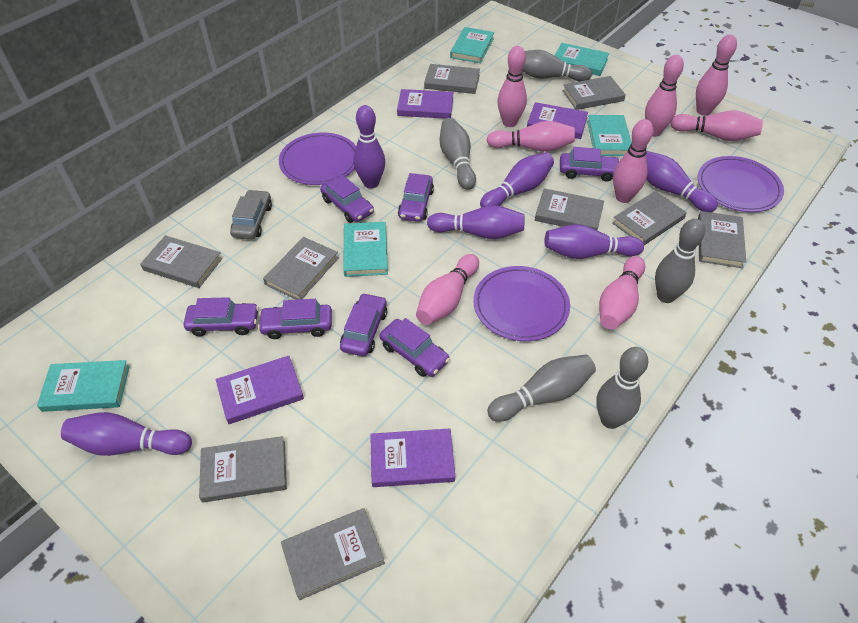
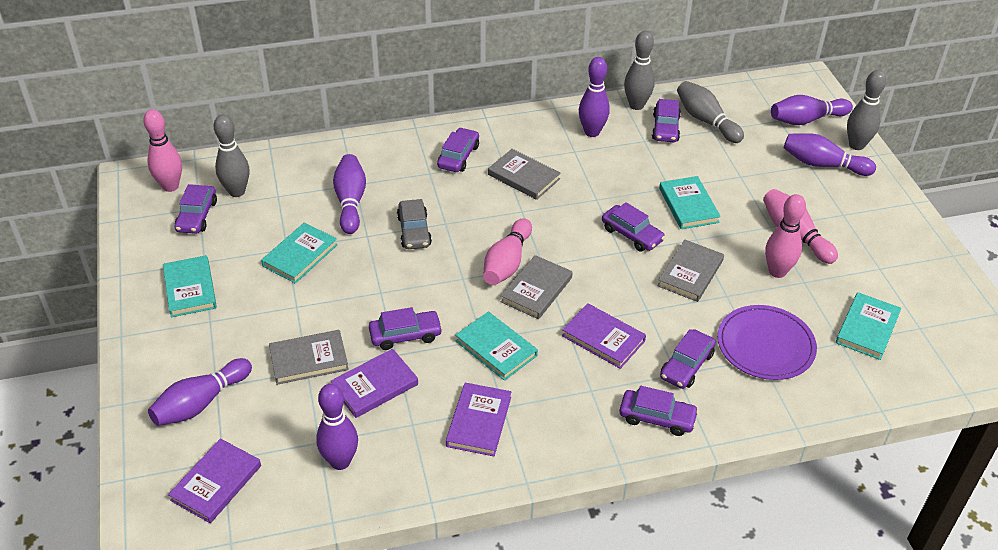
grey book: 9 -> 4
grey bowling pin: 5 -> 4
pink bowling pin: 8 -> 4
purple plate: 3 -> 1

